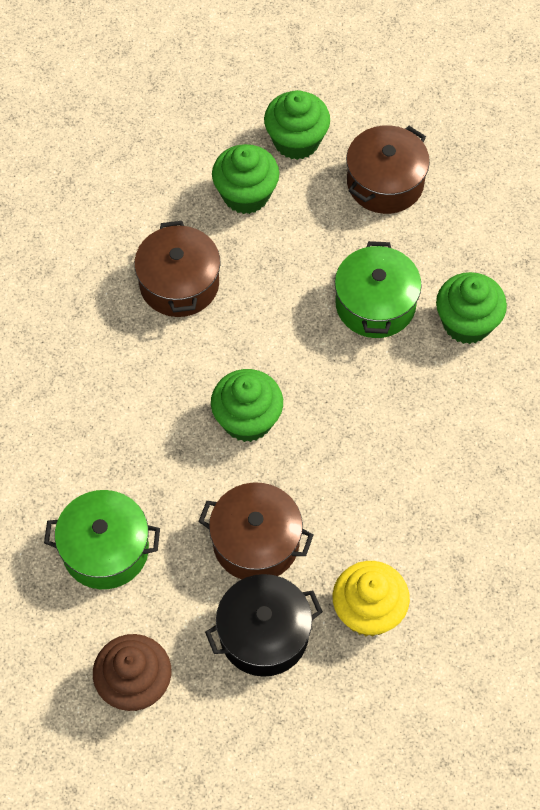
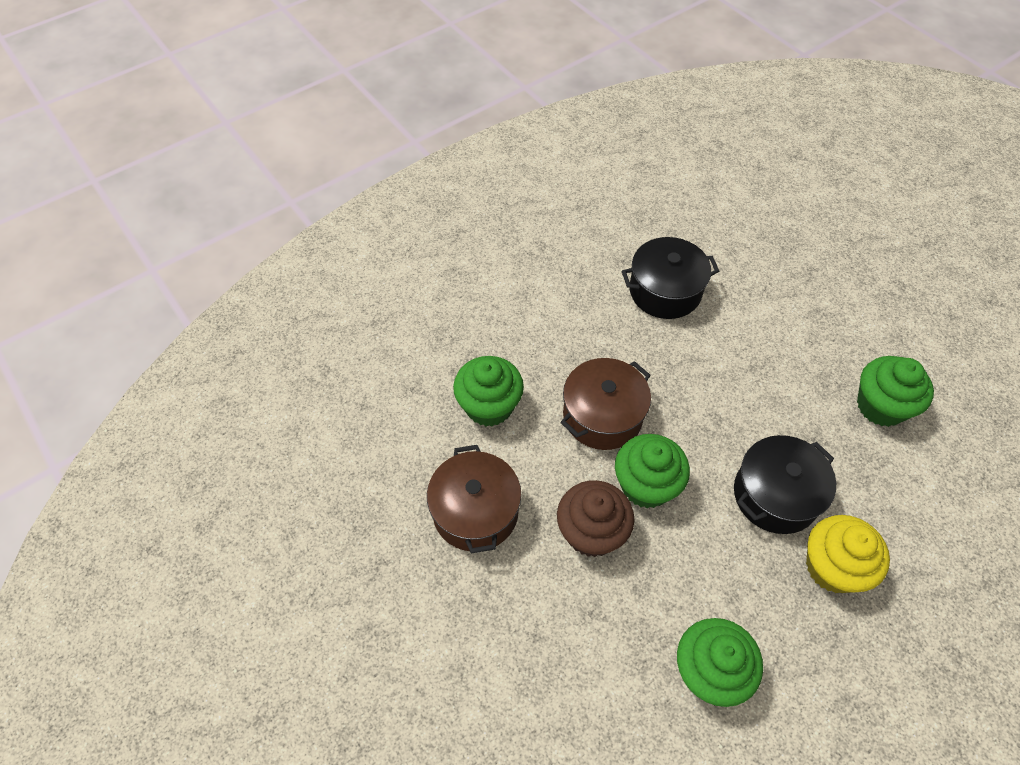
black pot: 1 -> 2
brown pot: 3 -> 2
green pot: 2 -> 0

